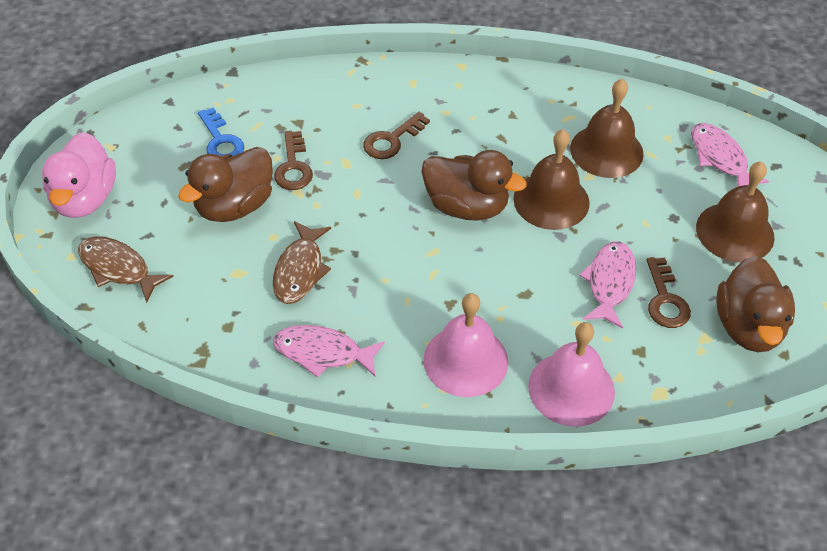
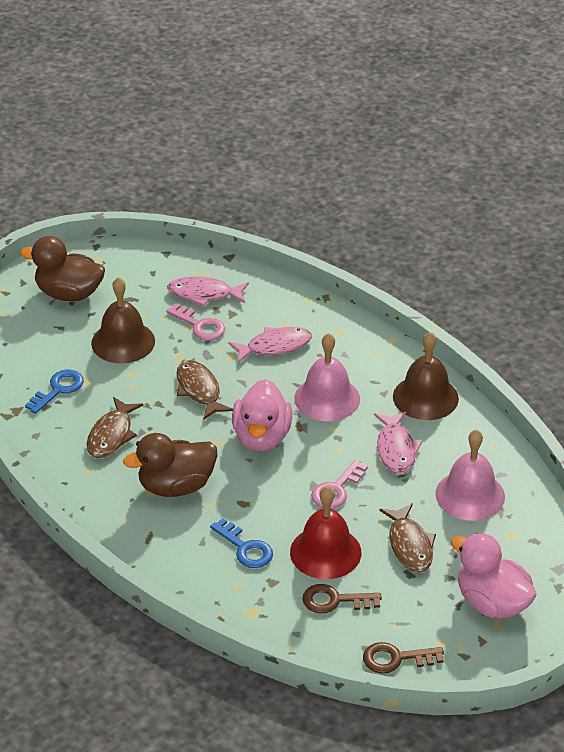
blue key: 1 -> 2
brown bell: 3 -> 2
brown duck: 3 -> 2
brown fish: 2 -> 3
brown key: 3 -> 2
pink duck: 1 -> 2
pink key: 0 -> 2
red bell: 0 -> 1

